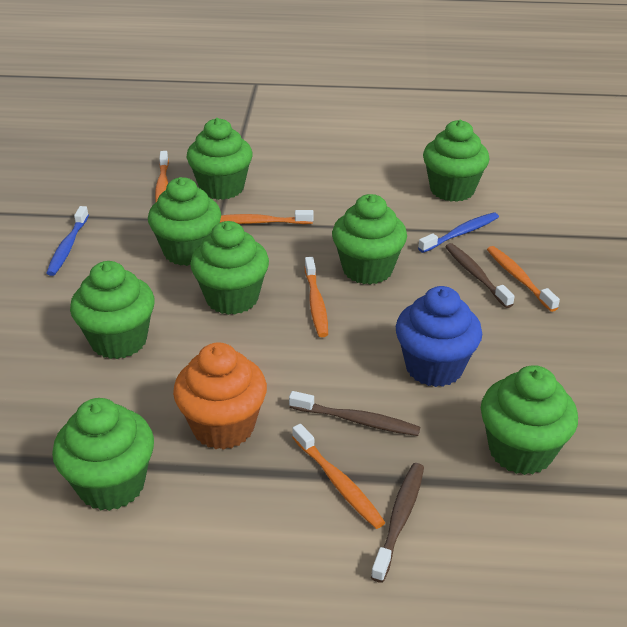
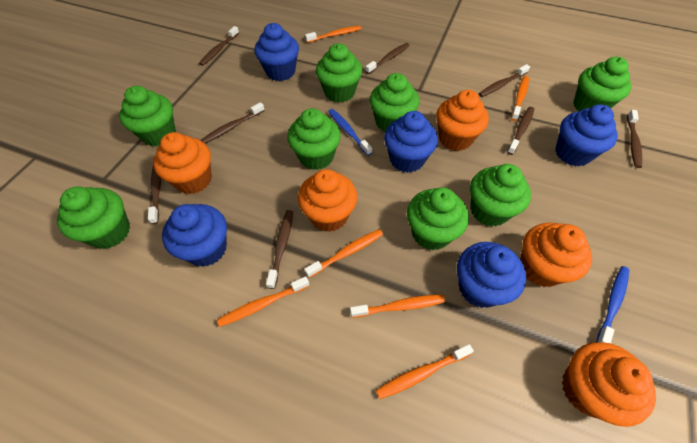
blue cupcake: 1 -> 5
brown toothbrush: 3 -> 8
orange cupcake: 1 -> 5
orange toothbrush: 5 -> 6

